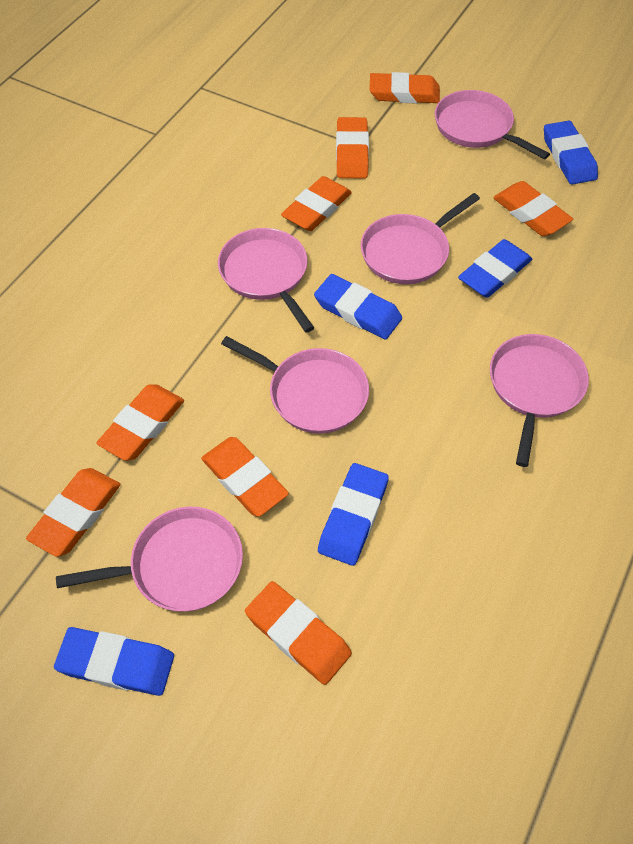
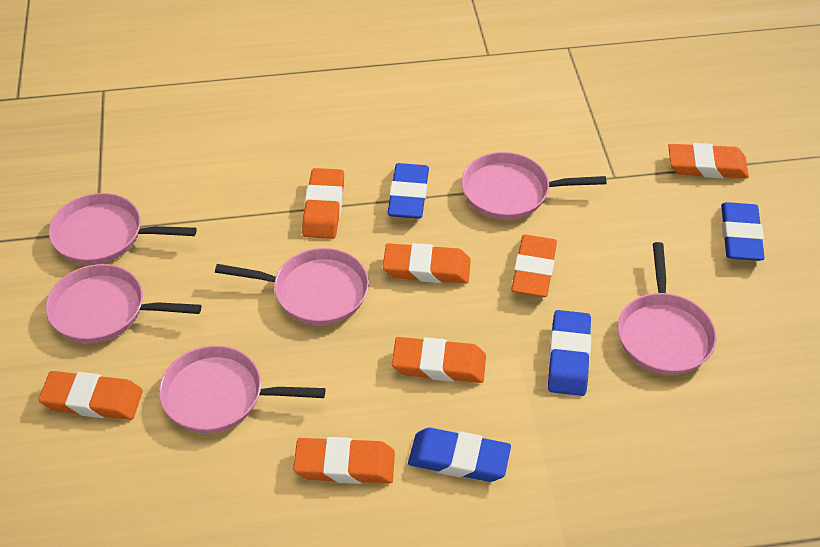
blue eraser: 5 -> 4
orange eraser: 8 -> 7

